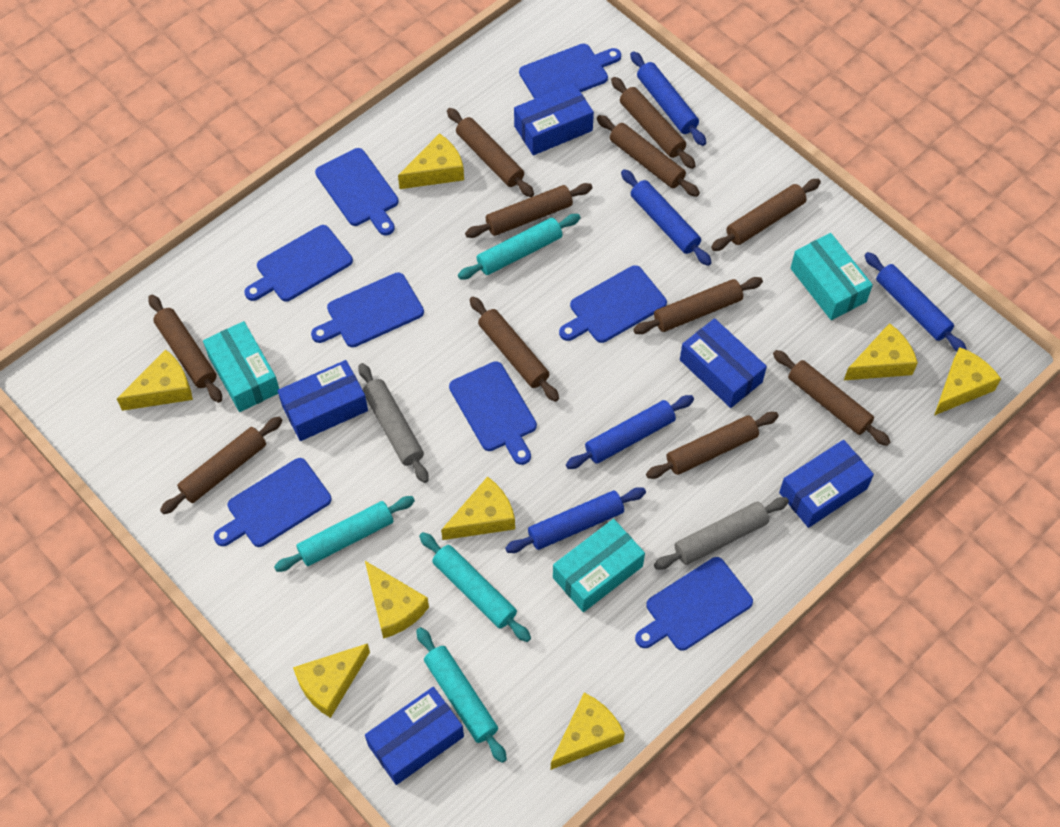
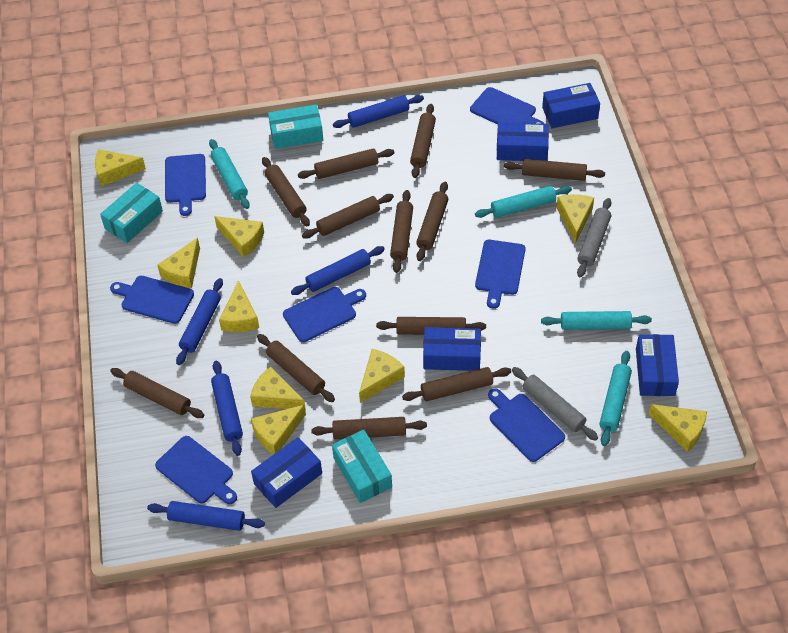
blue cutting board: 8 -> 7
brown rolling pin: 11 -> 12
yellow cheese: 8 -> 9

